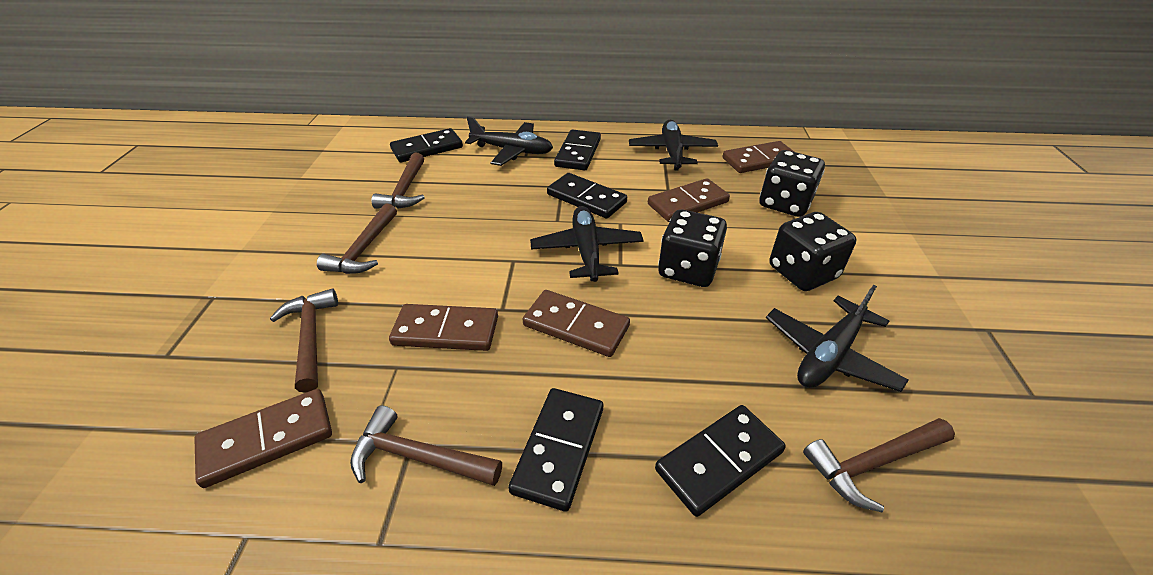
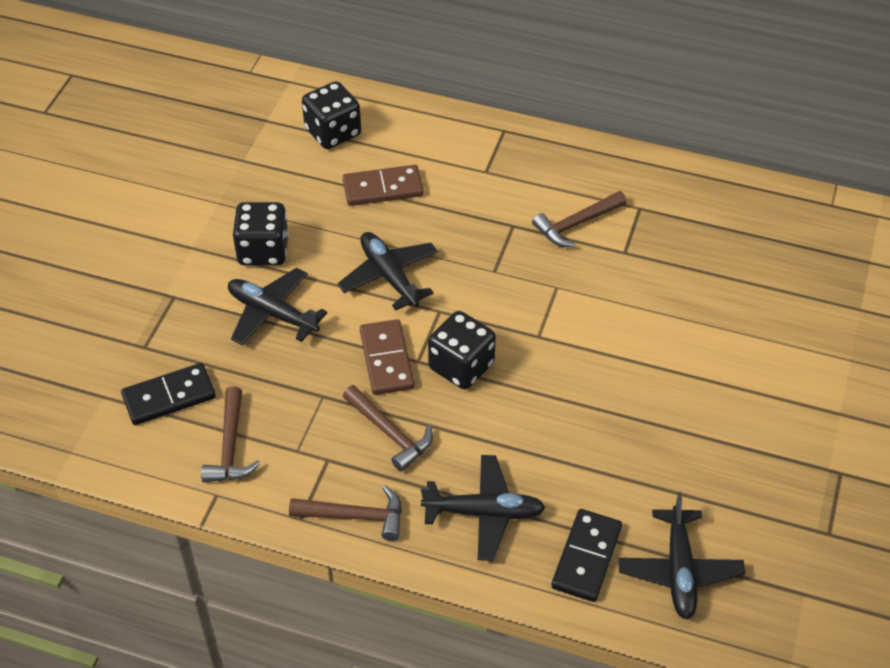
black domino: 5 -> 2
brown domino: 5 -> 2
brown hammer: 5 -> 4

